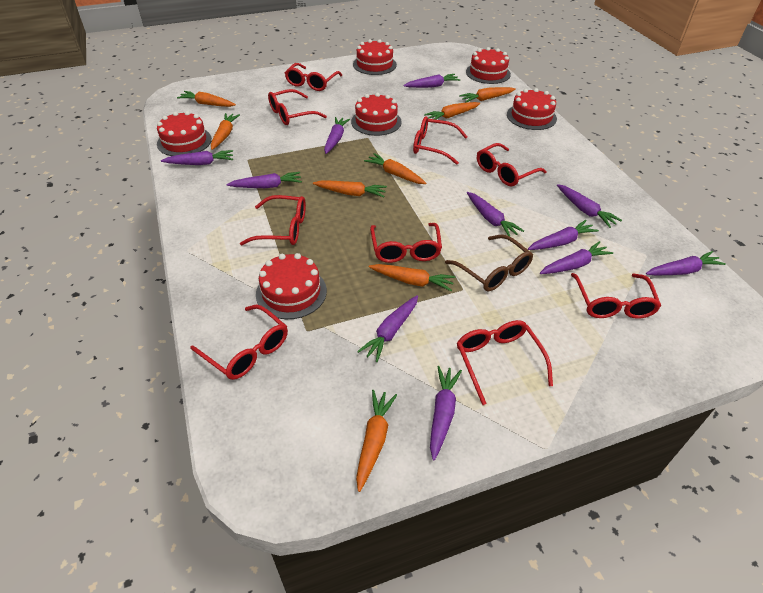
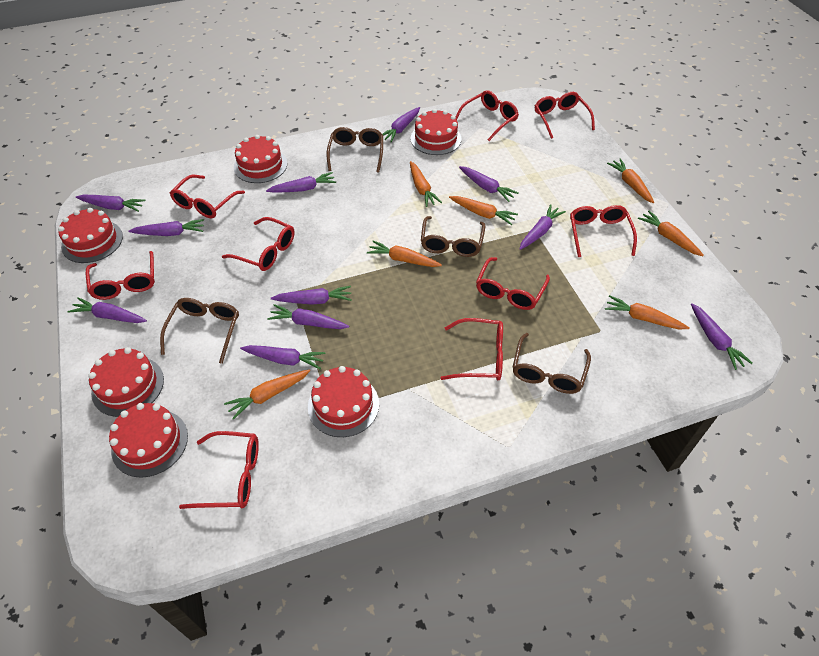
brown glasses: 1 -> 4
orange carrot: 8 -> 7

